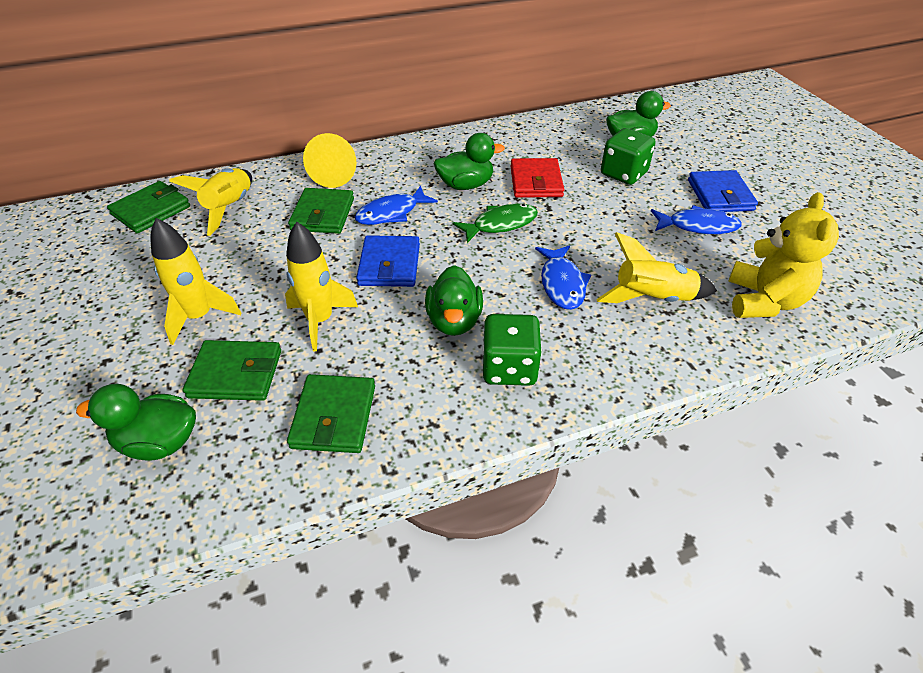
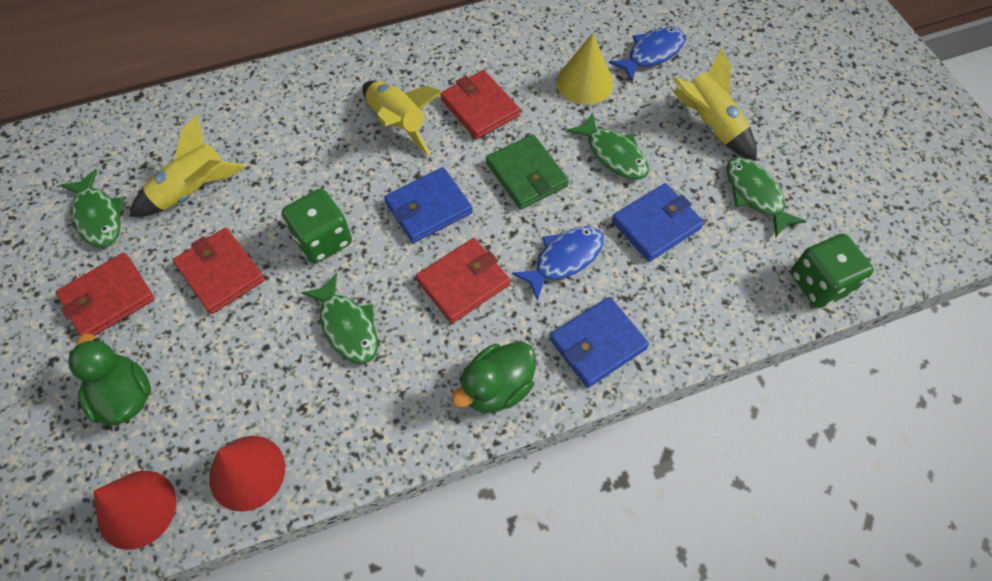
blue fish: 3 -> 2
blue wallet: 2 -> 3
green duck: 4 -> 2
green fish: 1 -> 4
green wallet: 4 -> 1
red cone: 0 -> 2
red wallet: 1 -> 4
yellow rocket: 4 -> 3
yellow teddy bear: 1 -> 0

